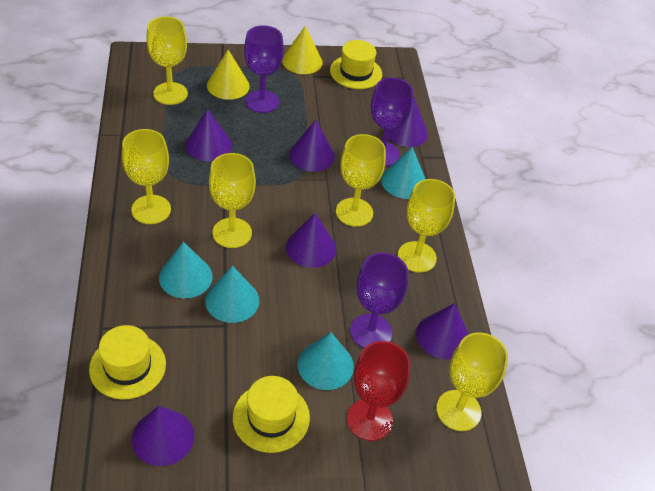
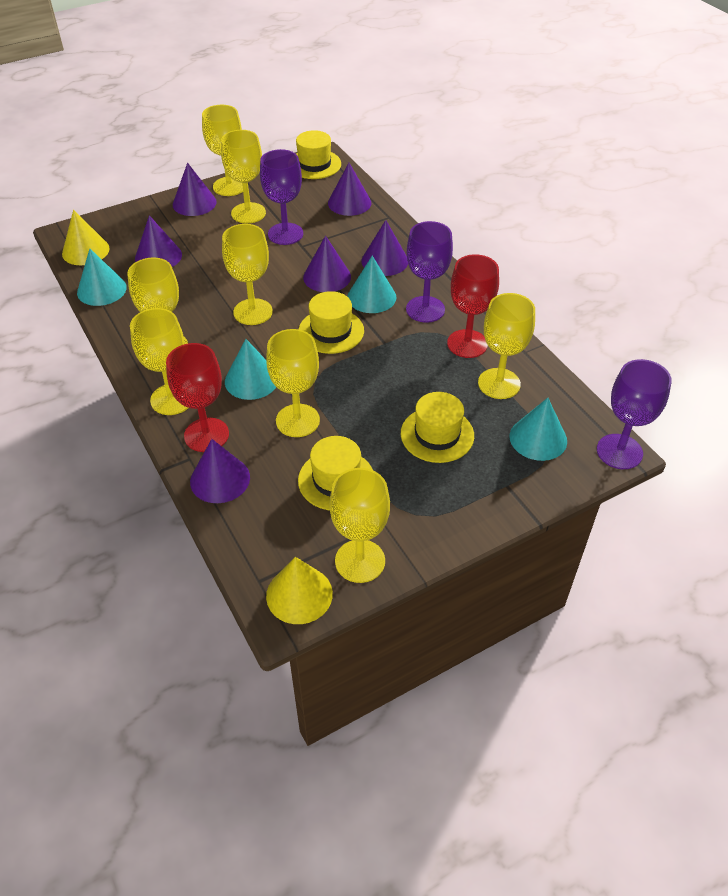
red goblet: 1 -> 2
yellow goblet: 6 -> 8
yellow hat: 3 -> 4

